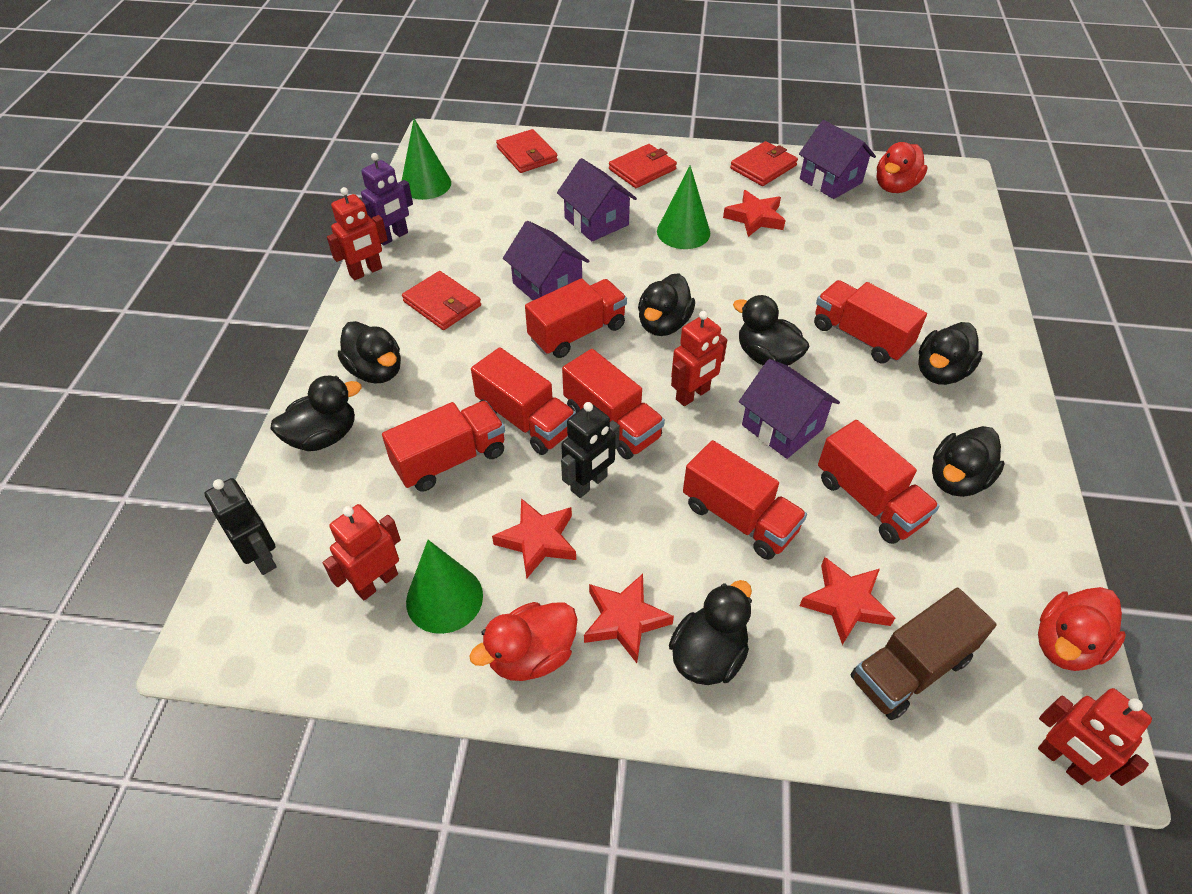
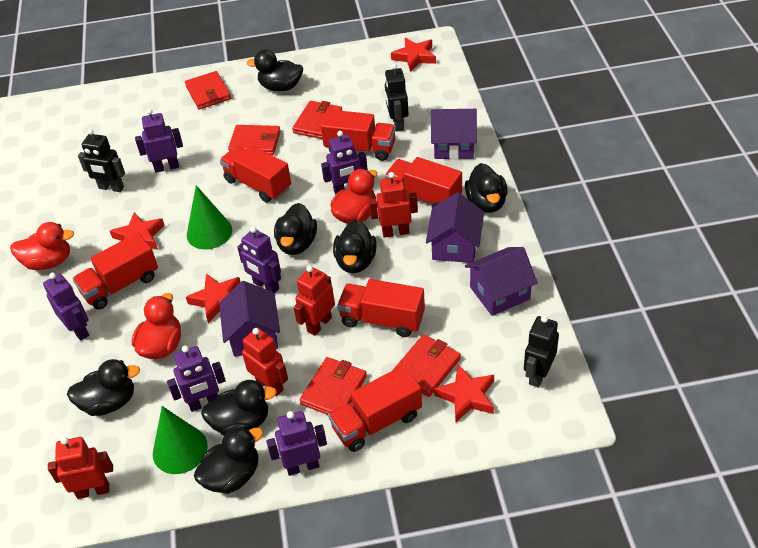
black robot: 2 -> 3
brown truck: 1 -> 0
green cone: 3 -> 2
purple robot: 1 -> 6
red truck: 7 -> 6
red wallet: 4 -> 5

